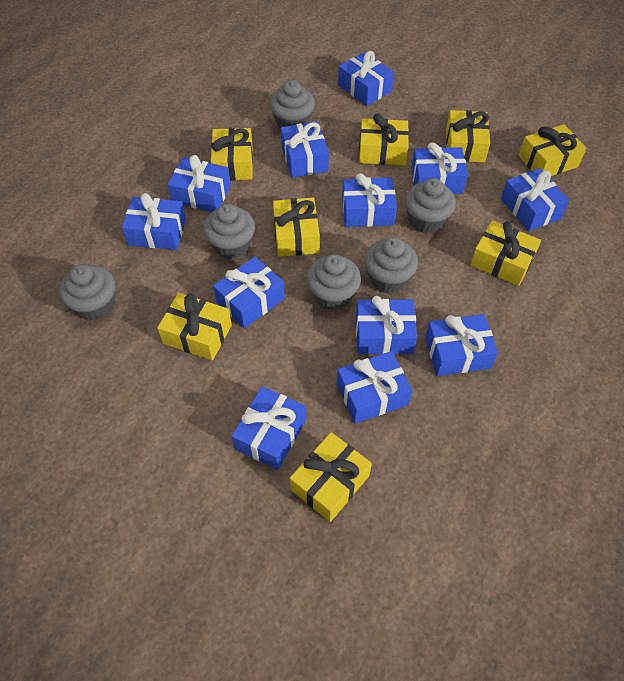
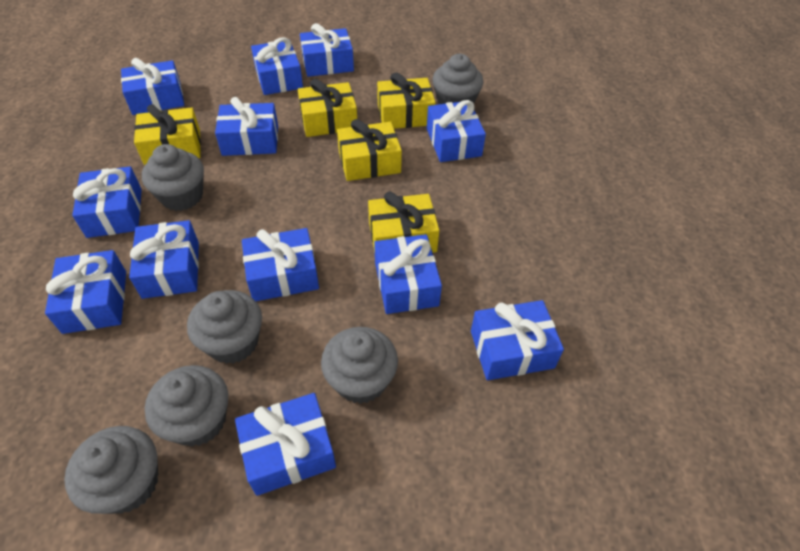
yellow gift: 8 -> 5

